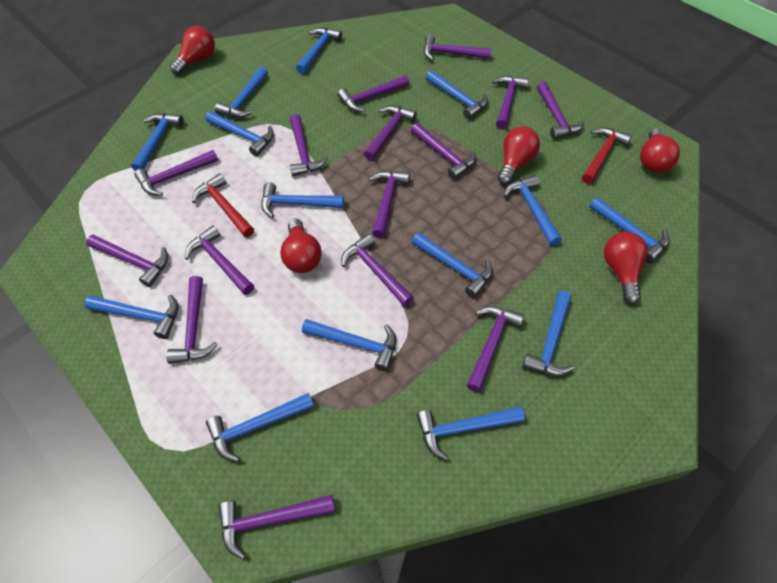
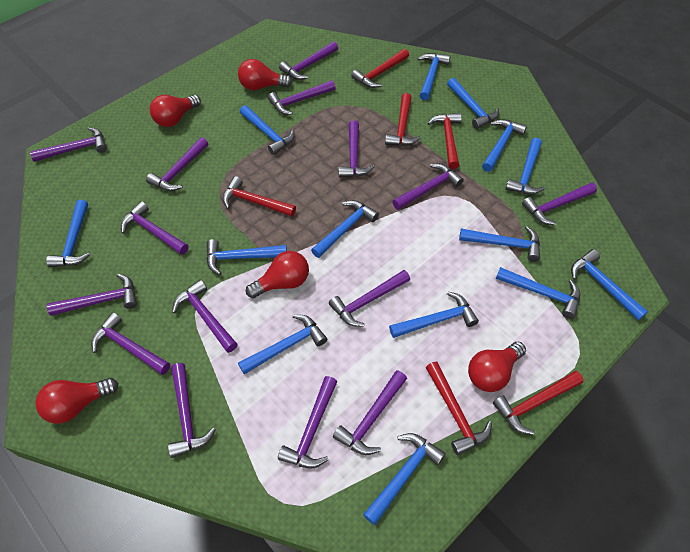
red hammer: 2 -> 6

